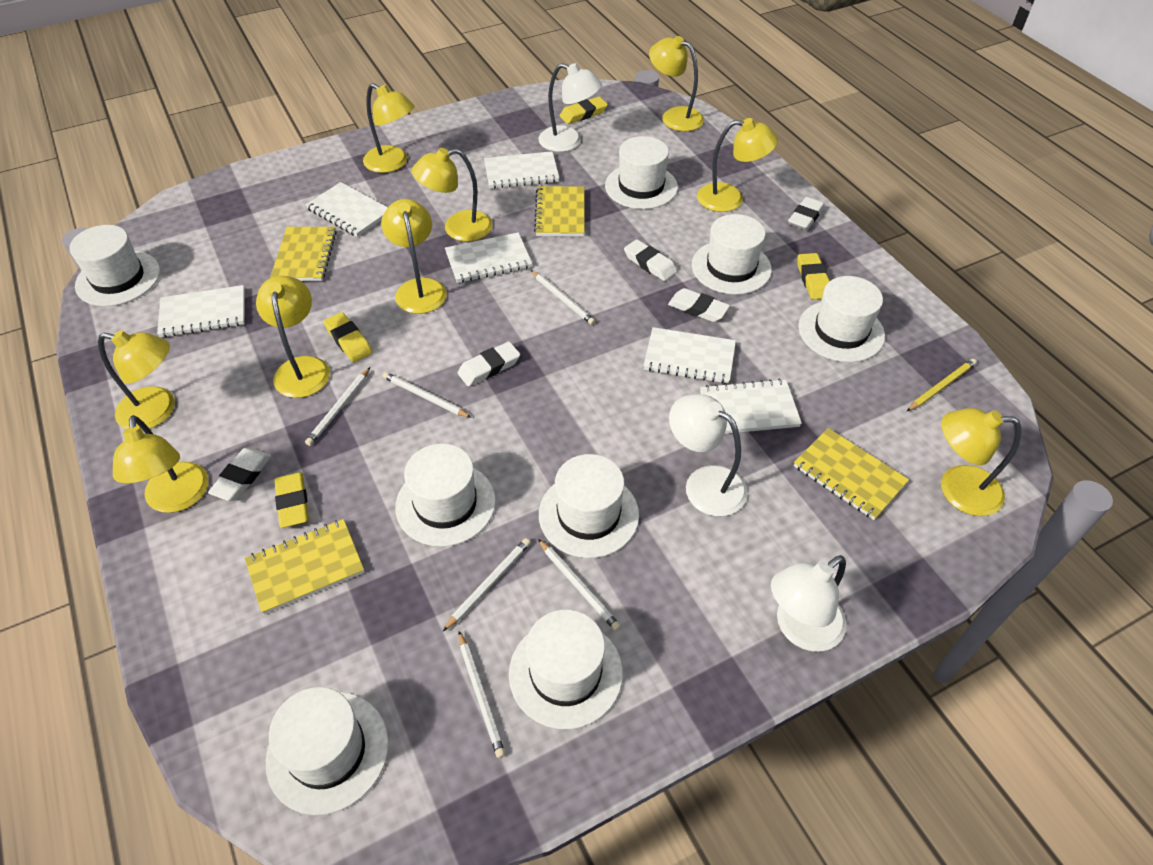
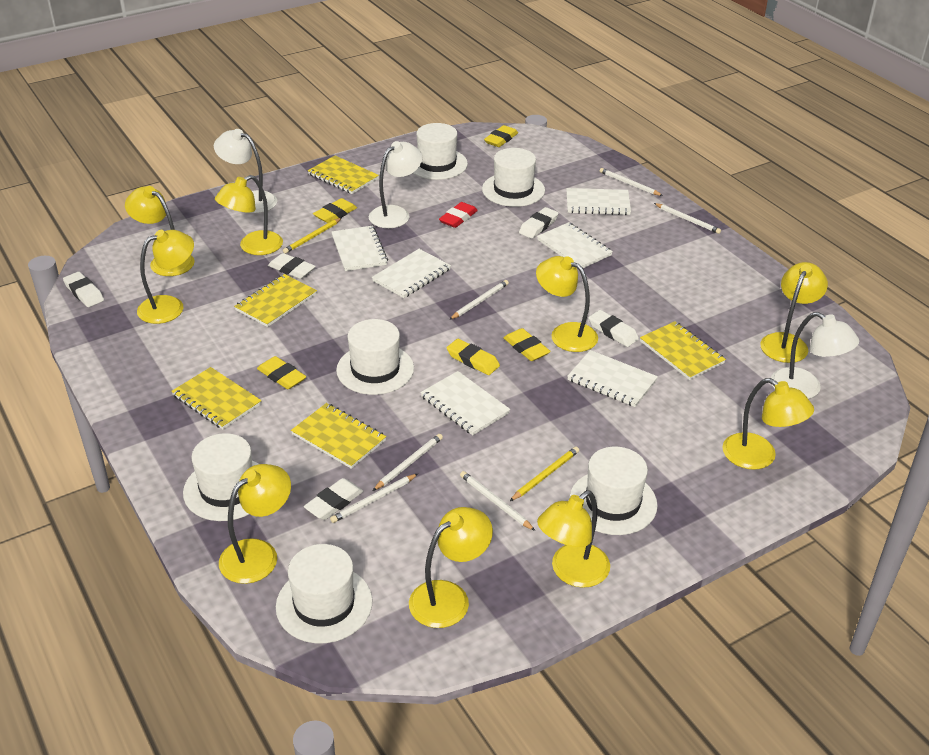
red eraser: 0 -> 1
white hat: 8 -> 6
yellow eraser: 4 -> 5
yellow notebook: 4 -> 5
yellow pencil: 1 -> 2

